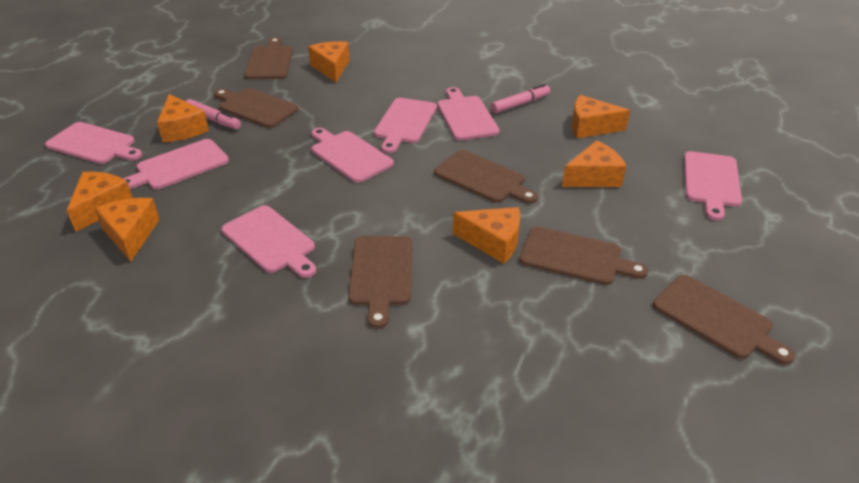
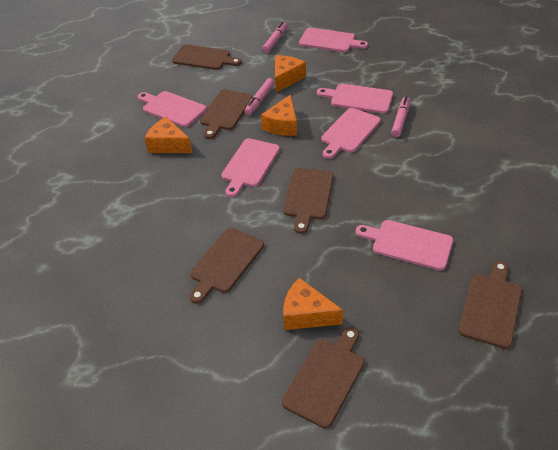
orange cheese: 7 -> 4
pink cutting board: 7 -> 6
pink marker: 2 -> 3

